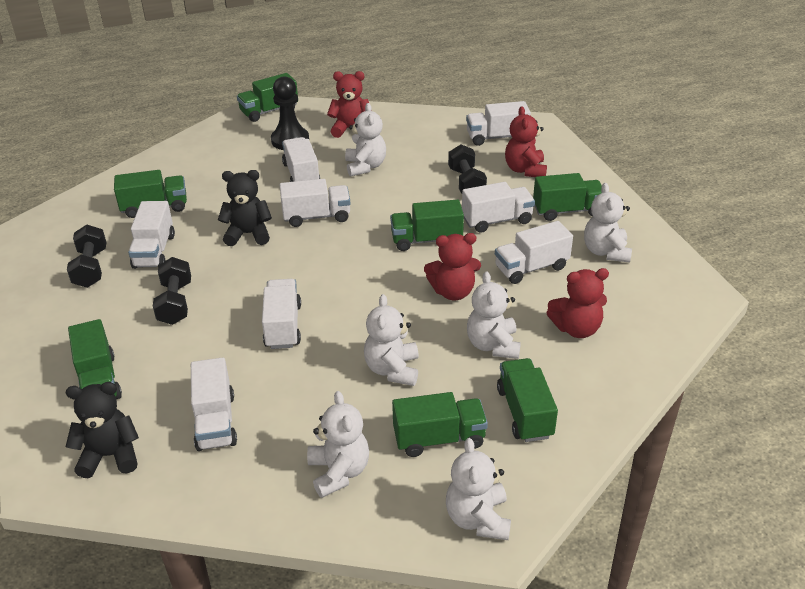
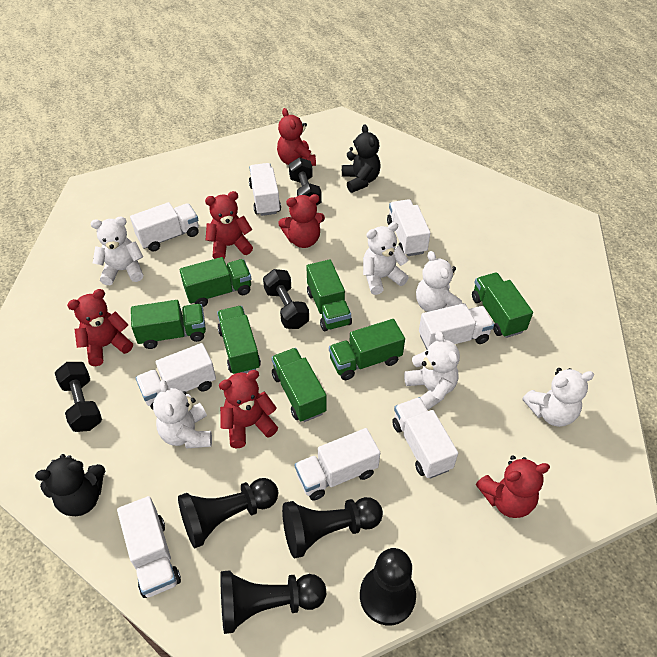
black pawn: 1 -> 4
red teddy bear: 4 -> 6

